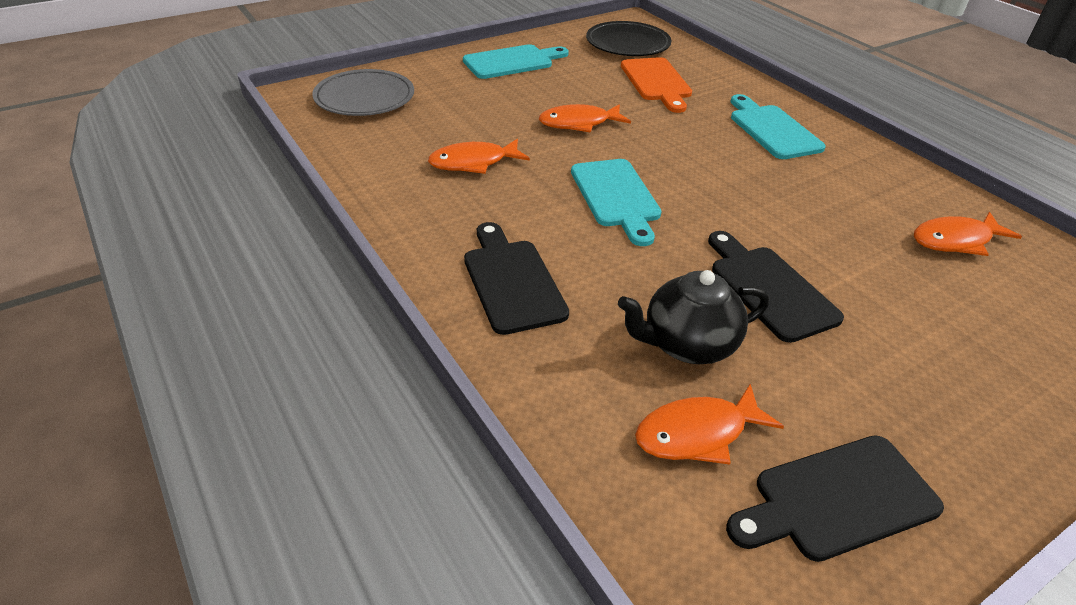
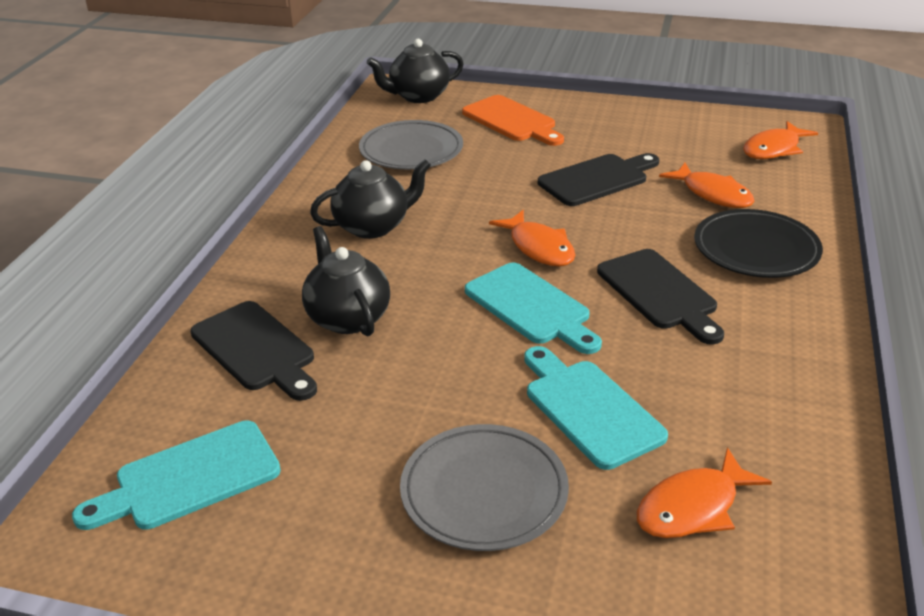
black teapot: 1 -> 3
grey plate: 1 -> 2

